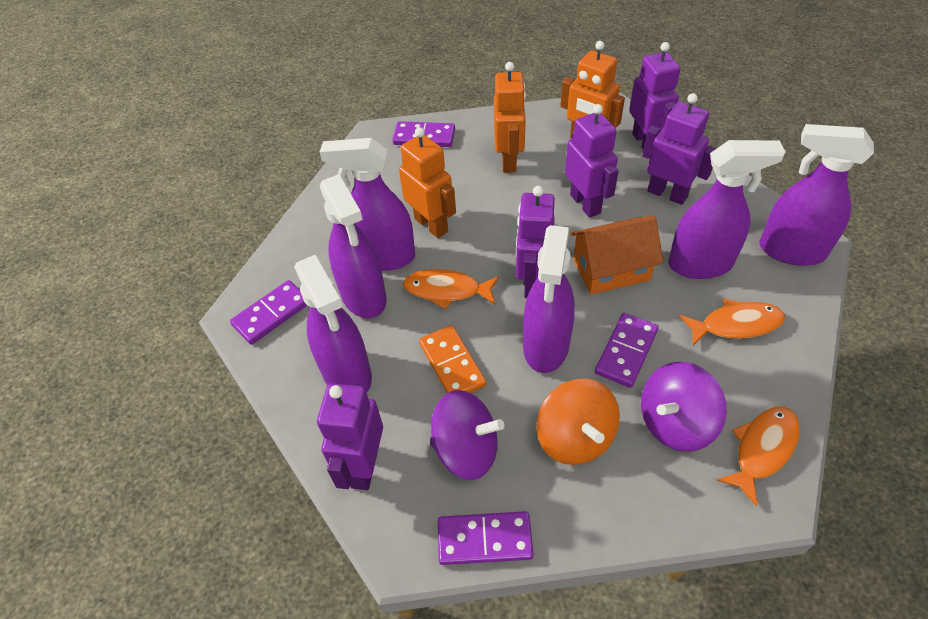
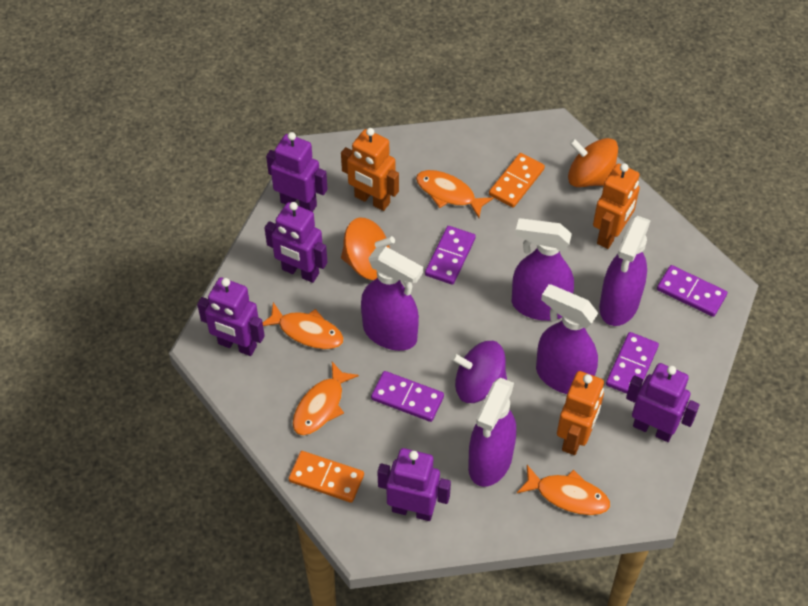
orange domino: 1 -> 2
orange fish: 3 -> 4
orange house: 1 -> 0
orange spinning top: 1 -> 2
purple spinning top: 2 -> 1
purple spray bottle: 6 -> 5

